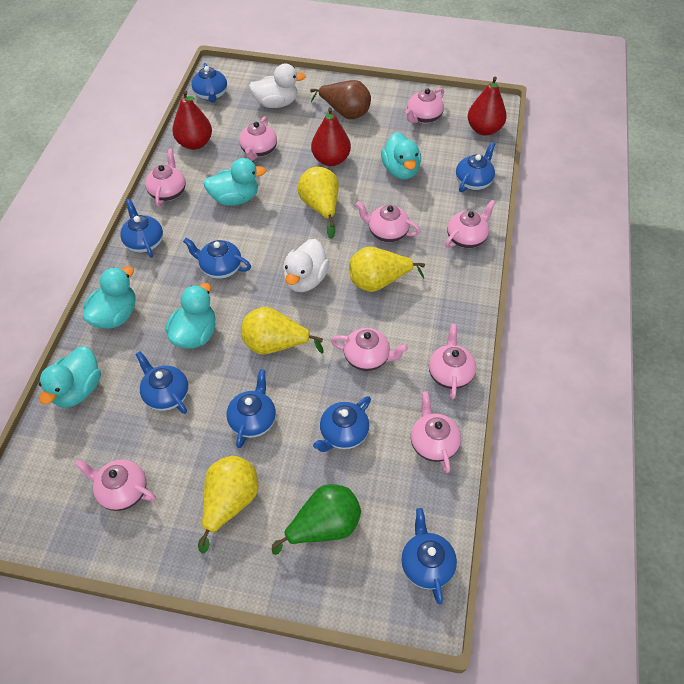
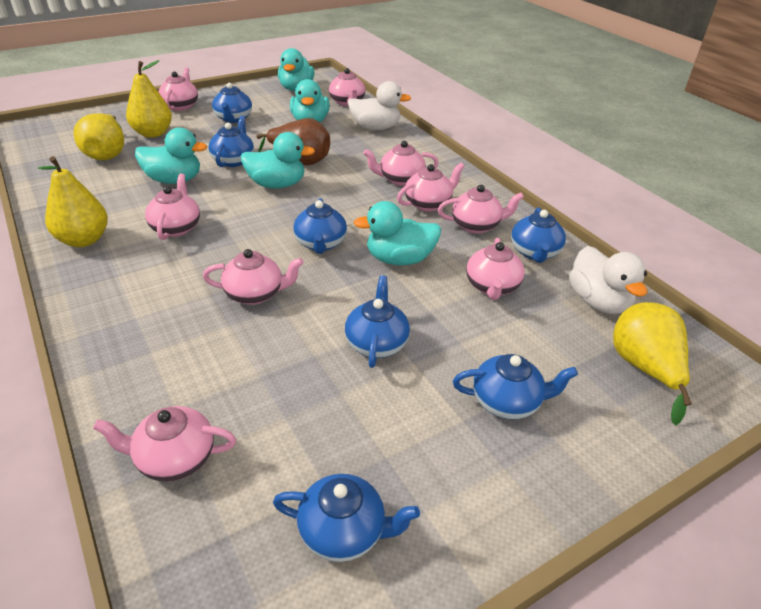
blue teapot: 8 -> 7
green pear: 1 -> 0
red pear: 3 -> 0

